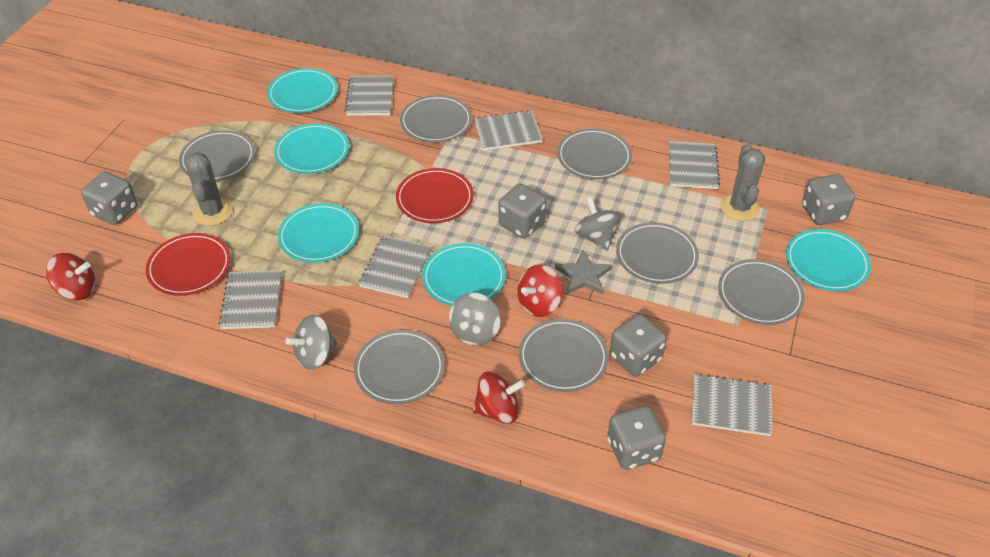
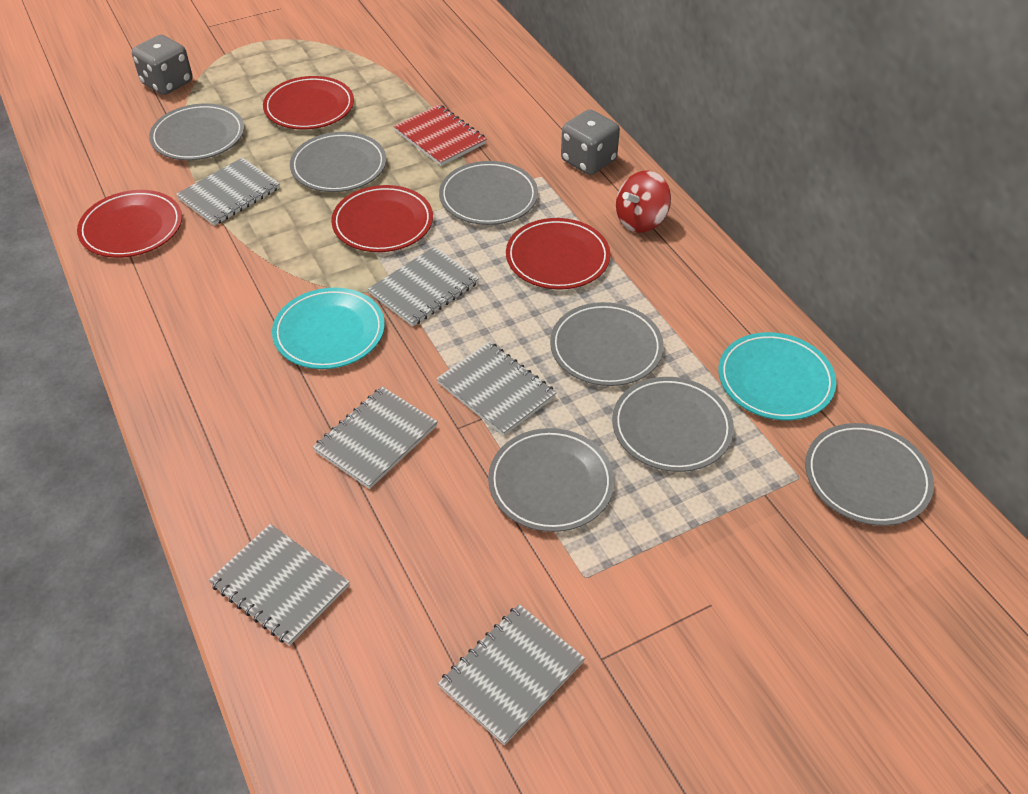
grey cactus: 2 -> 0
grey dice: 5 -> 2
grey spinning top: 3 -> 0
grey star: 1 -> 0
red notebook: 0 -> 1
red plate: 2 -> 4
red spinning top: 3 -> 1
turquoise plate: 5 -> 2

